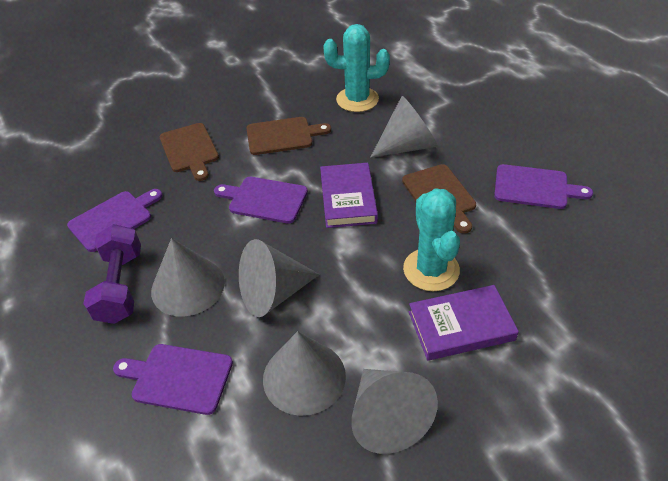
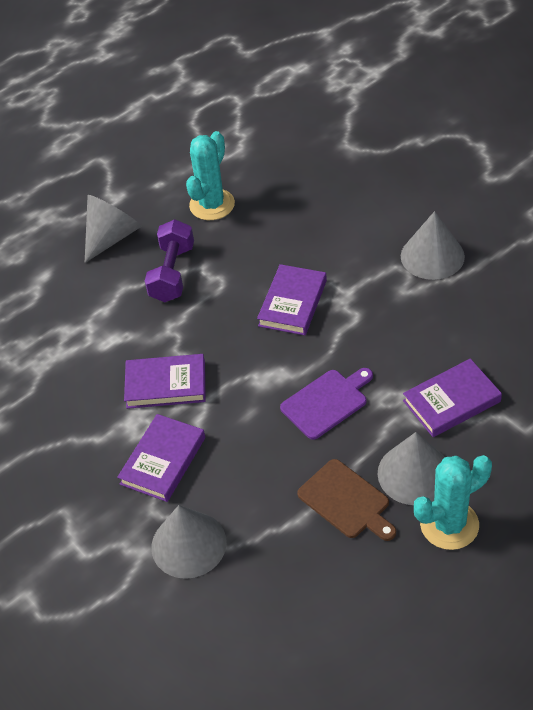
brown cutting board: 3 -> 1
grey cone: 5 -> 4
purple book: 2 -> 4
purple cutting board: 4 -> 1

